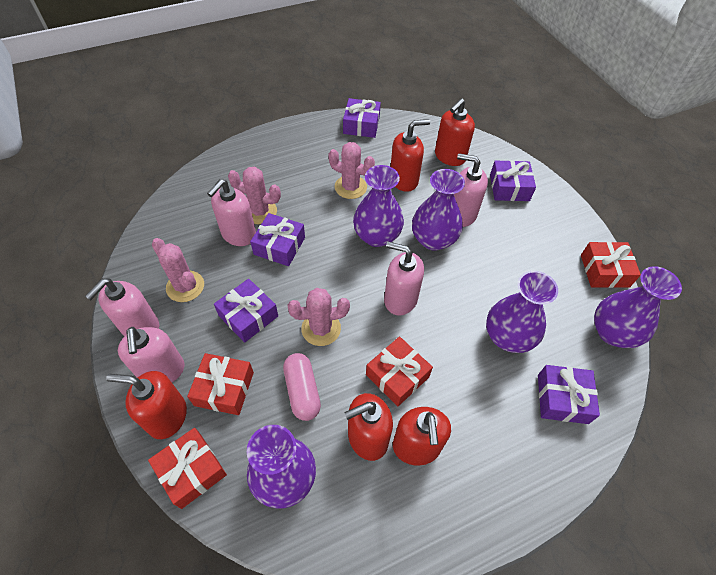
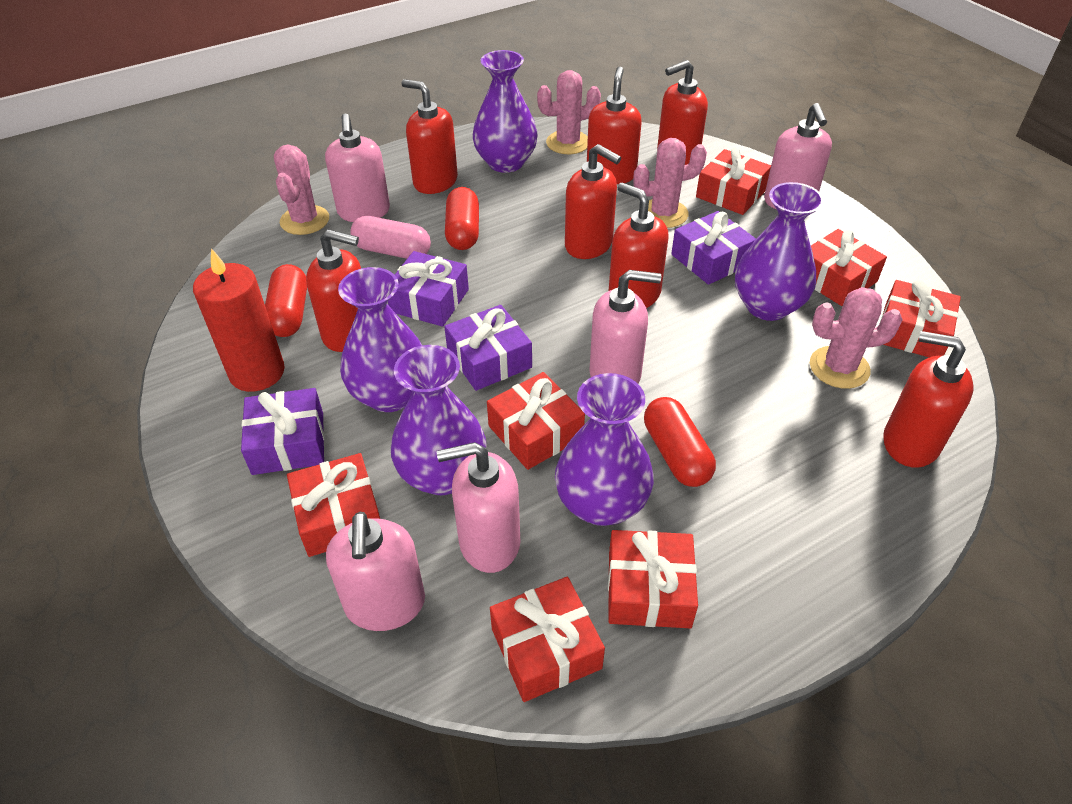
purple gift: 5 -> 4
red candle: 0 -> 1
red capsule: 0 -> 3
red gift: 4 -> 7
red soap dispenser: 5 -> 7

